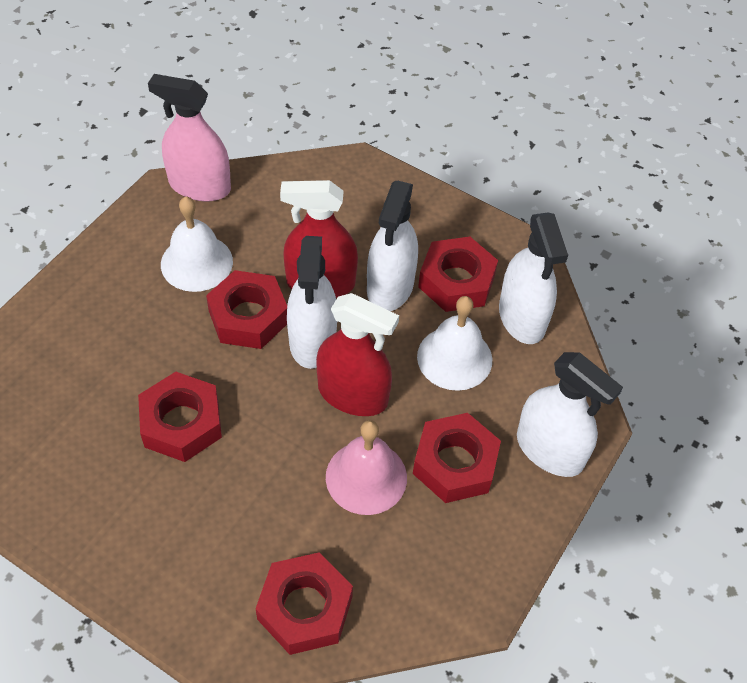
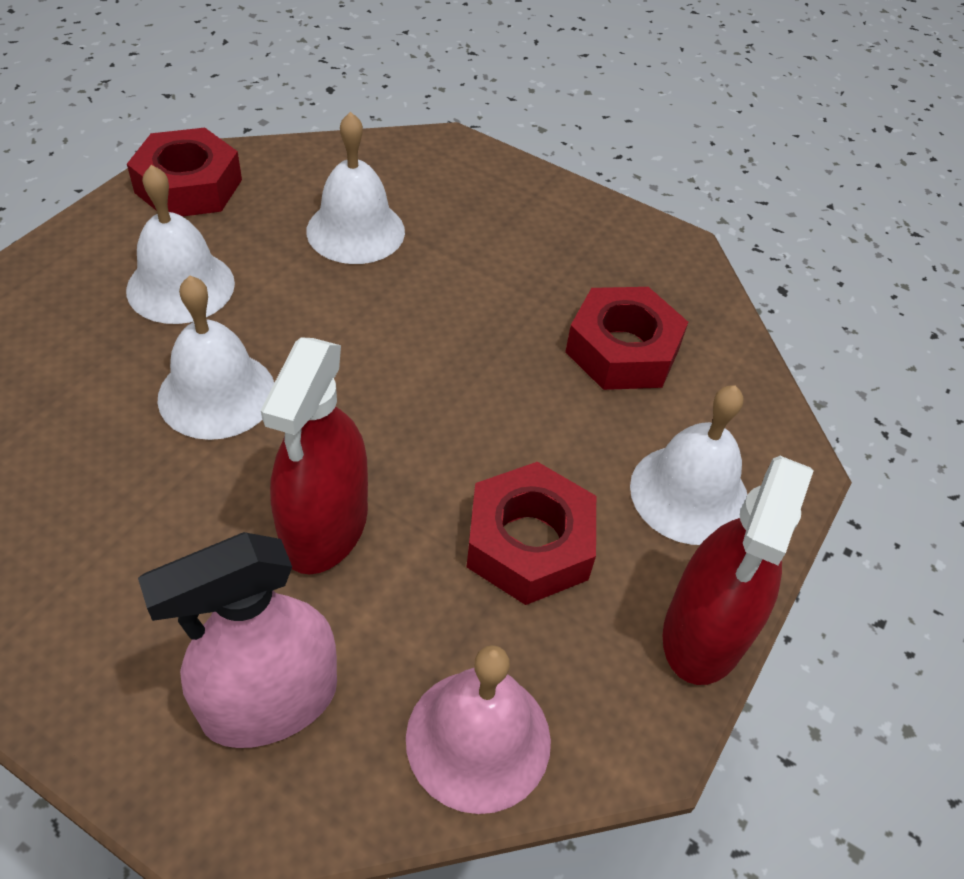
red nut: 5 -> 3
white bell: 2 -> 4
white spray bottle: 4 -> 0

